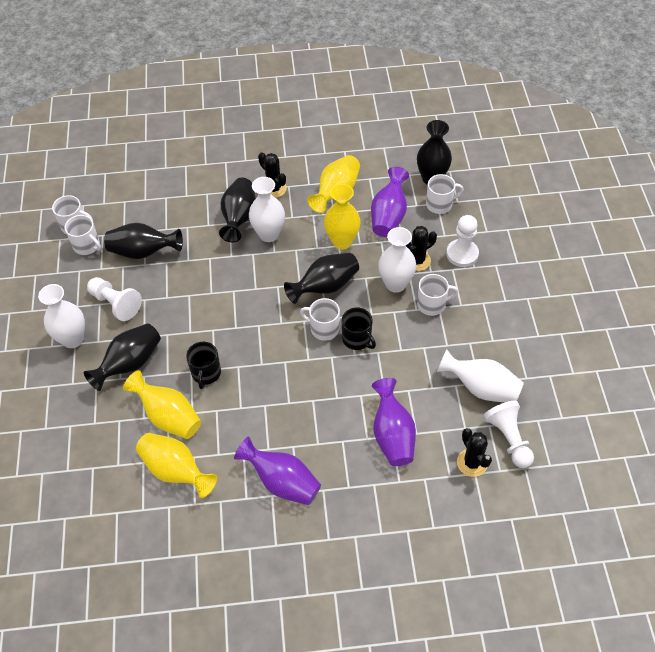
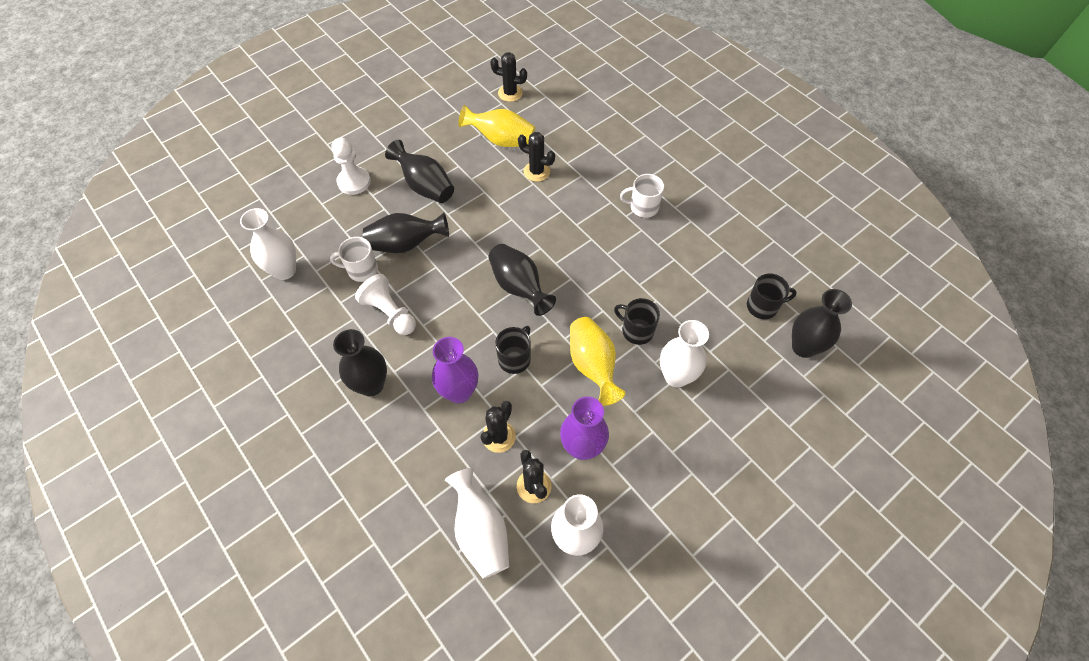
black cactus: 3 -> 4
black mug: 2 -> 3
purple vase: 3 -> 2
white mug: 5 -> 2
white pawn: 3 -> 2
yellow vase: 4 -> 2

